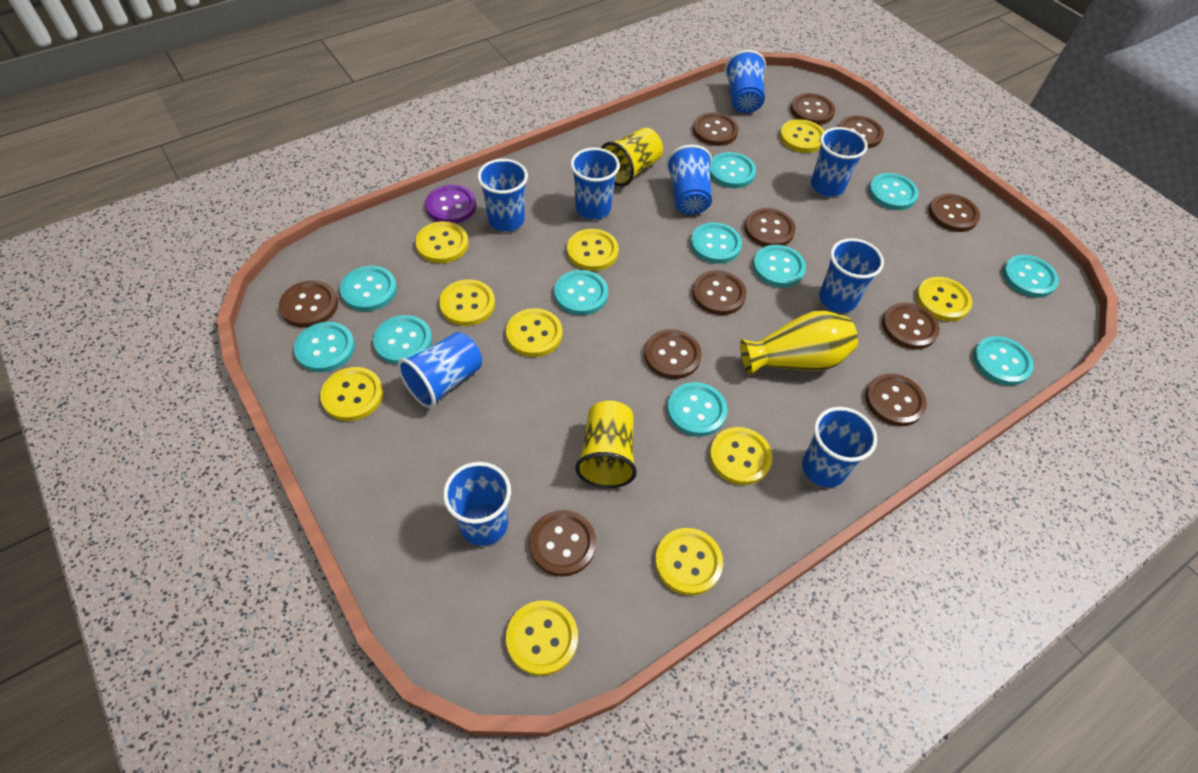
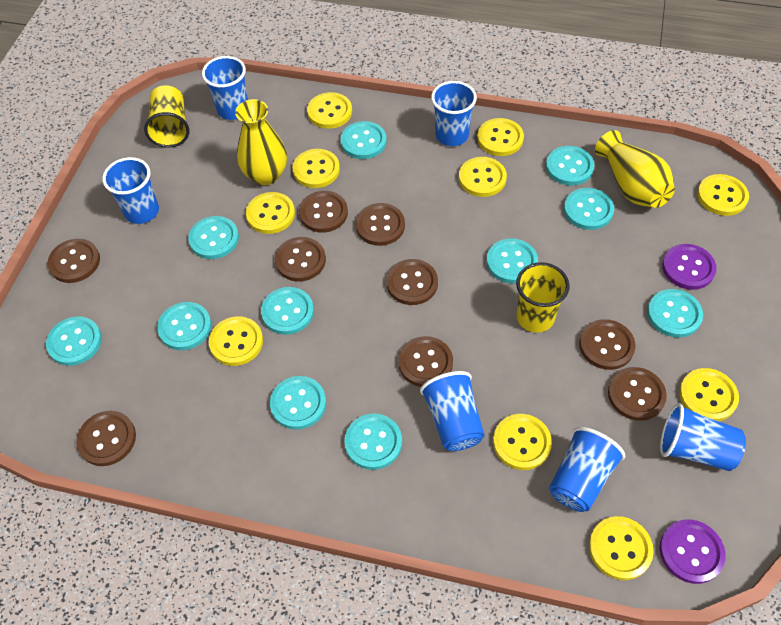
blue cup: 9 -> 6
brown button: 11 -> 9
purple button: 1 -> 2
yellow vase: 1 -> 2

